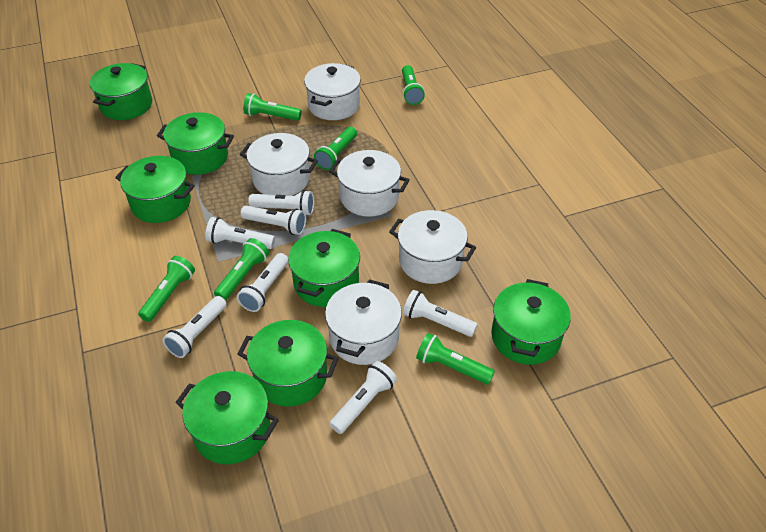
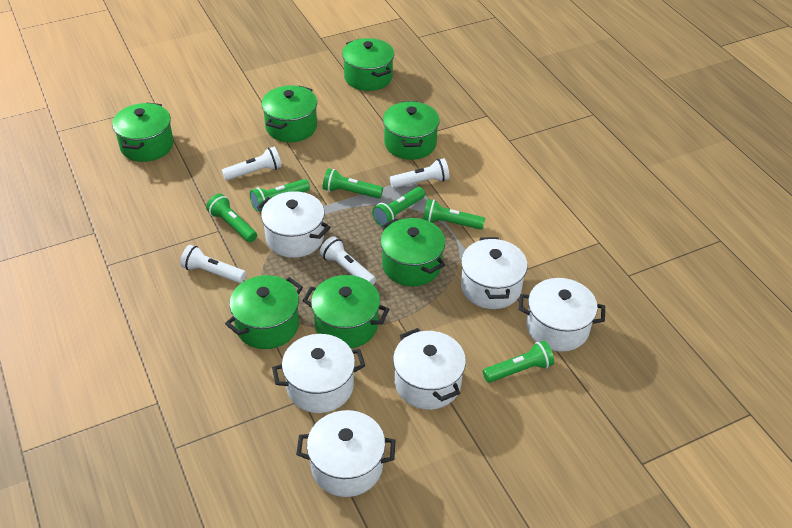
white flashlight: 7 -> 4
white pot: 5 -> 6

